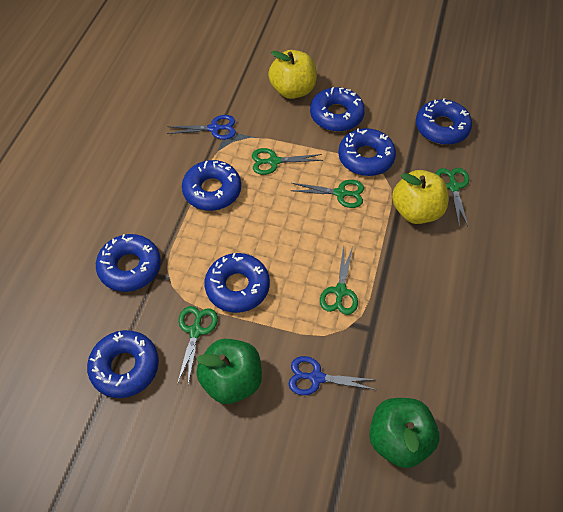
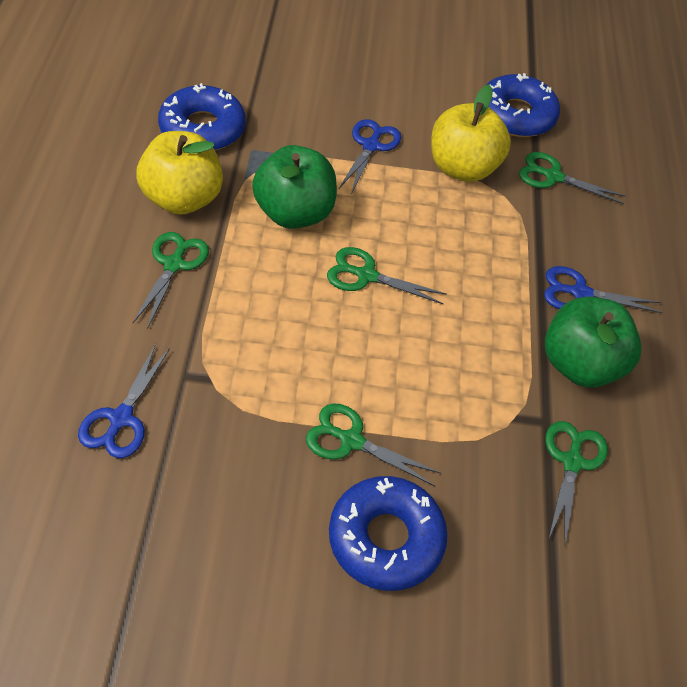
blue donut: 7 -> 3
blue scissors: 2 -> 3

